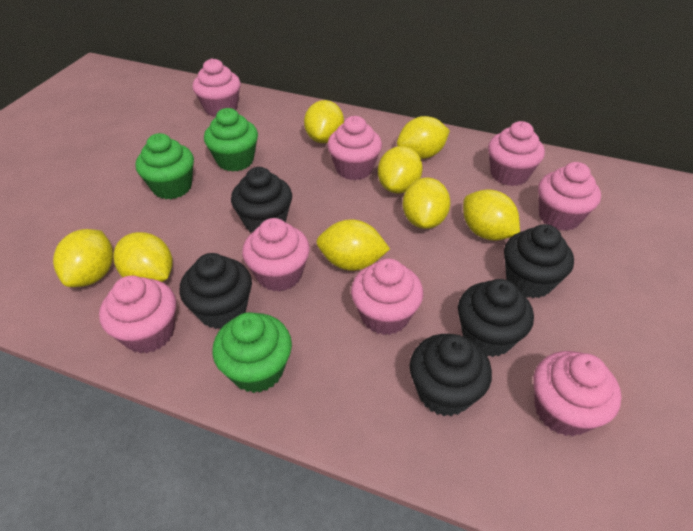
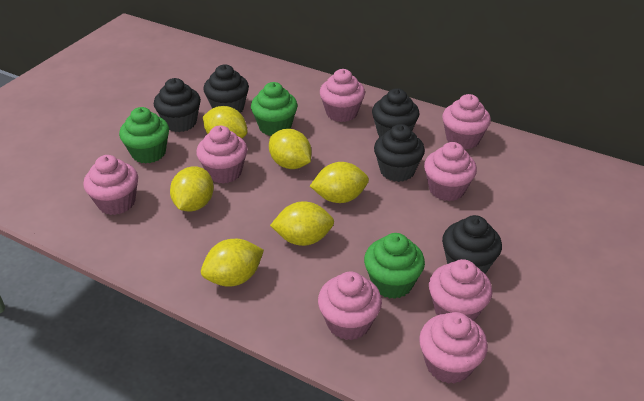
yellow lemon: 8 -> 6

